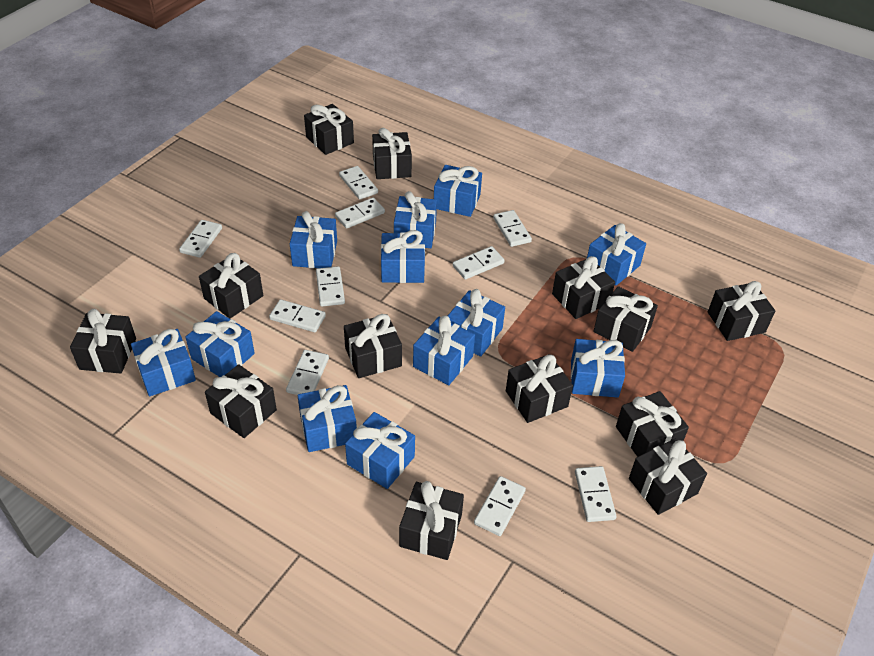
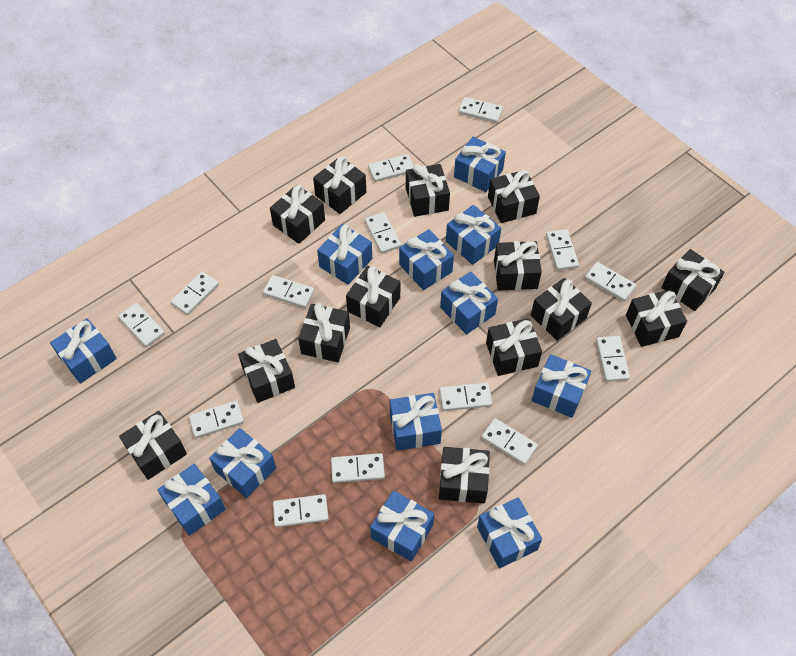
black gift: 13 -> 14
white domino: 10 -> 14

